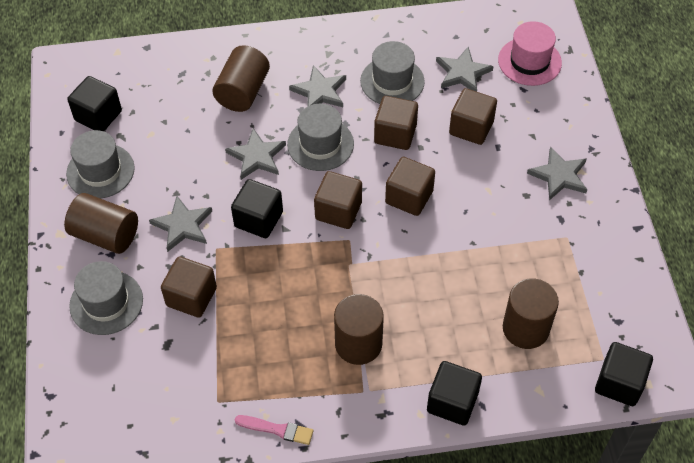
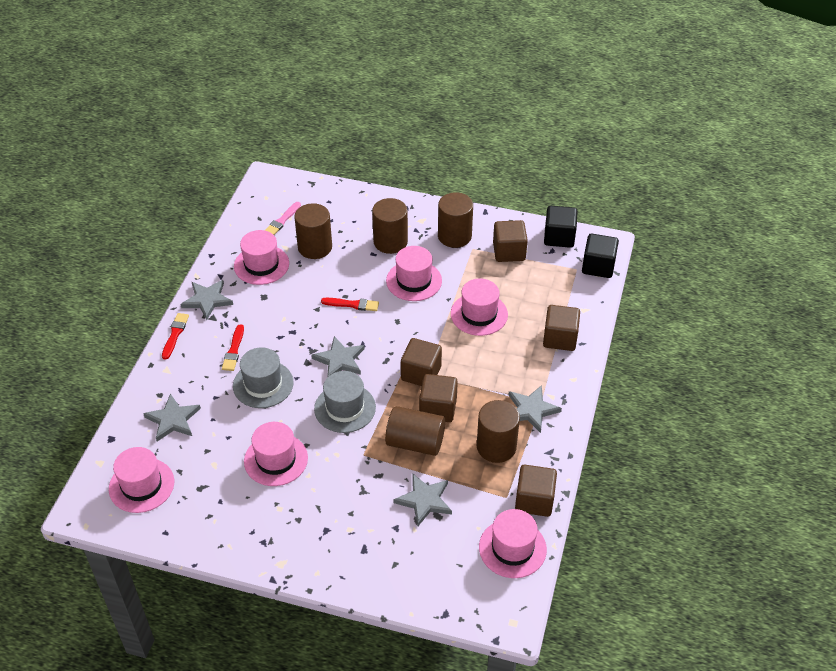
black cube: 4 -> 2
brown cylinder: 4 -> 5
grey hat: 4 -> 2
pink hat: 1 -> 6
red brush: 0 -> 3

